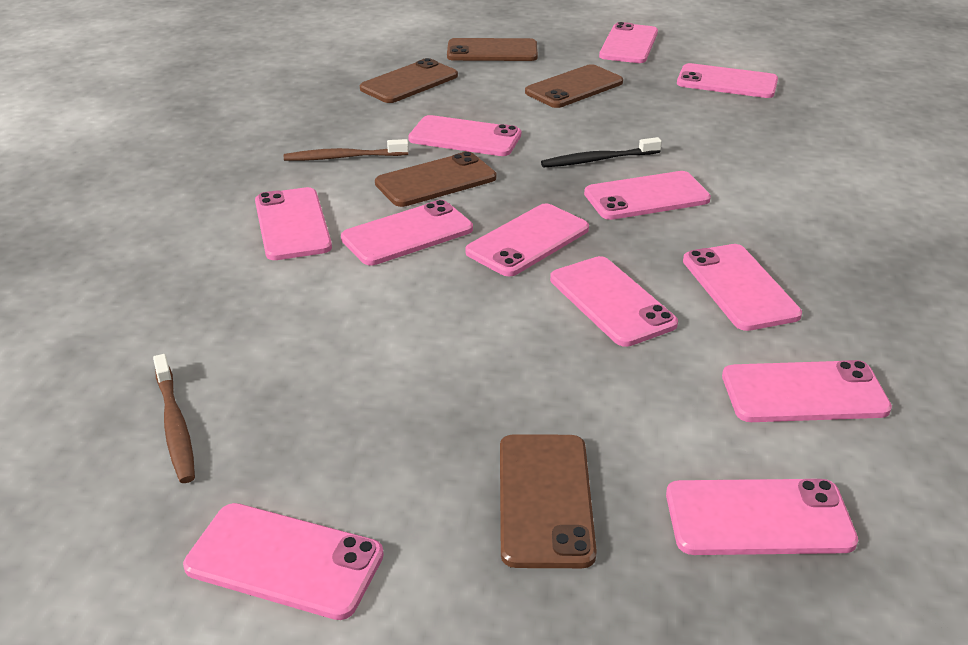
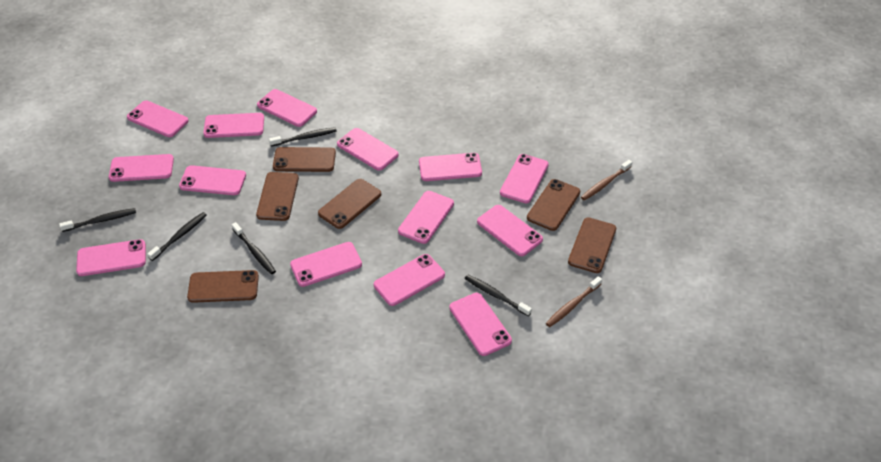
black toothbrush: 1 -> 5
brown phone: 5 -> 6
pink phone: 12 -> 14

